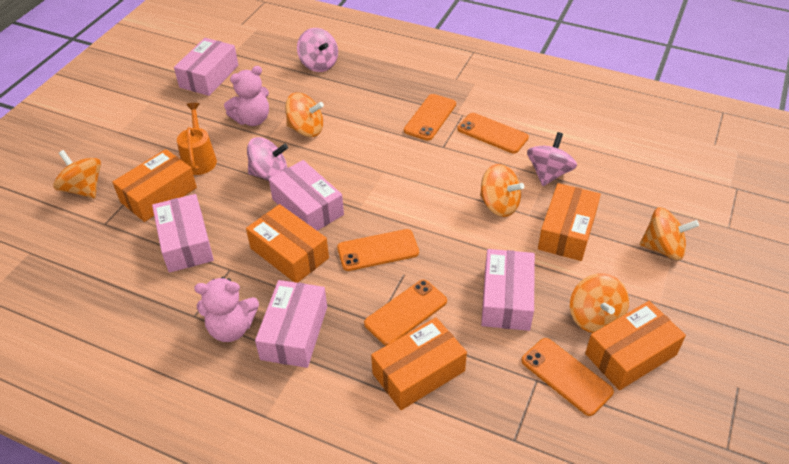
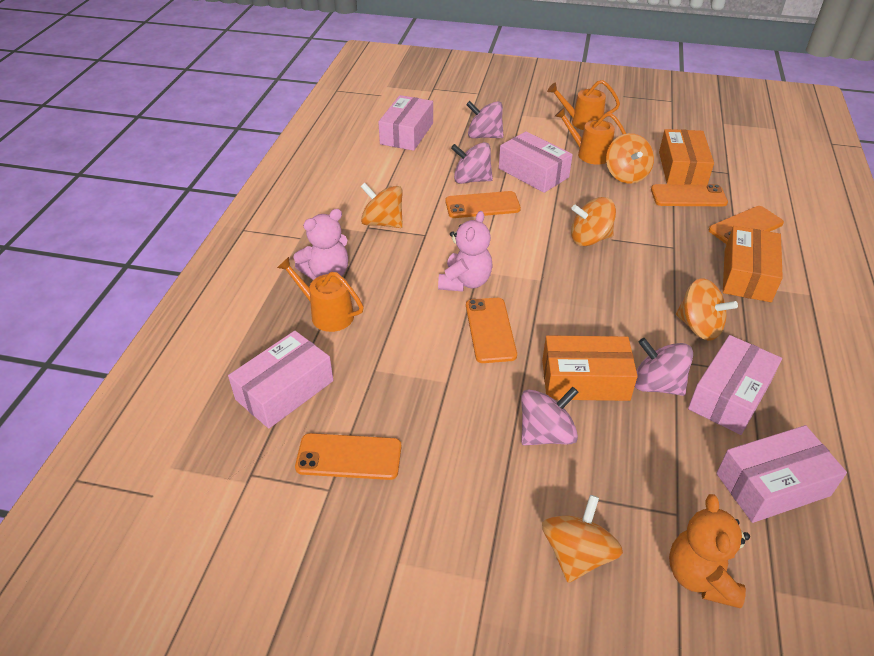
orange box: 5 -> 3
orange teddy bear: 0 -> 1
orange watering can: 1 -> 3
pink spinning top: 3 -> 4

